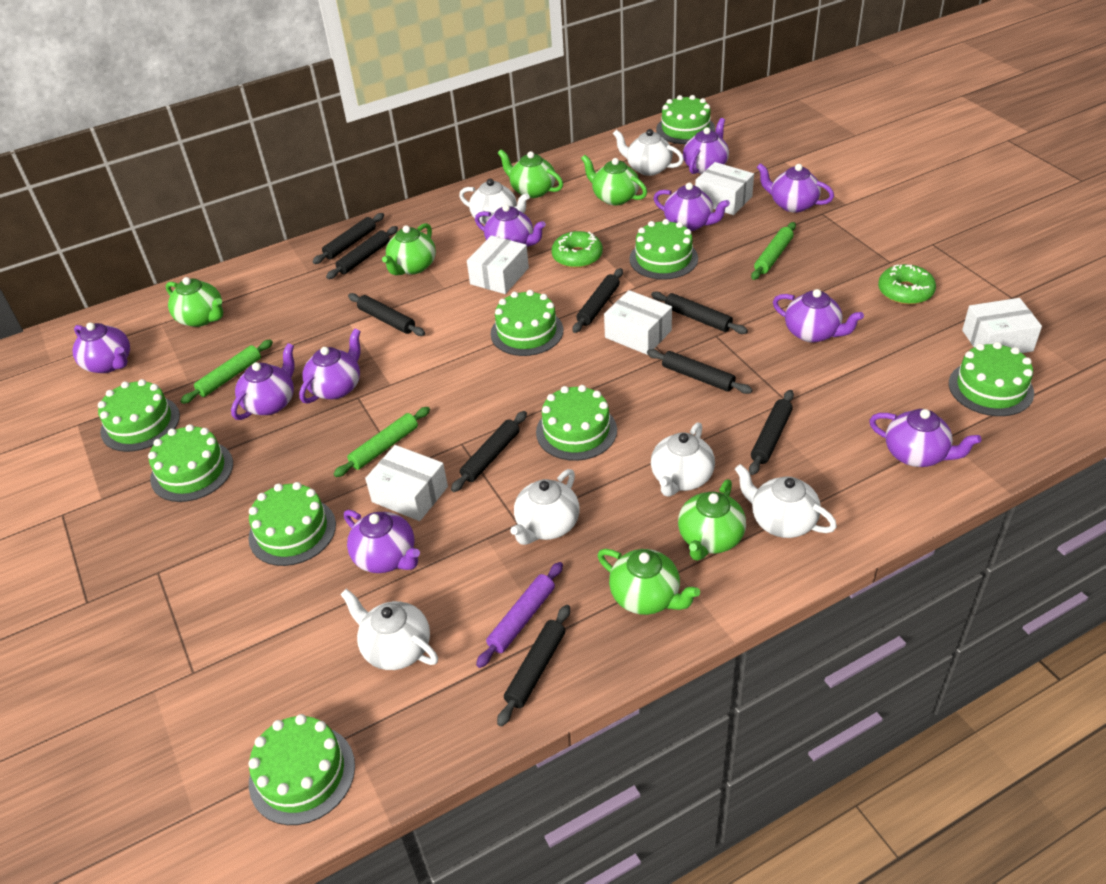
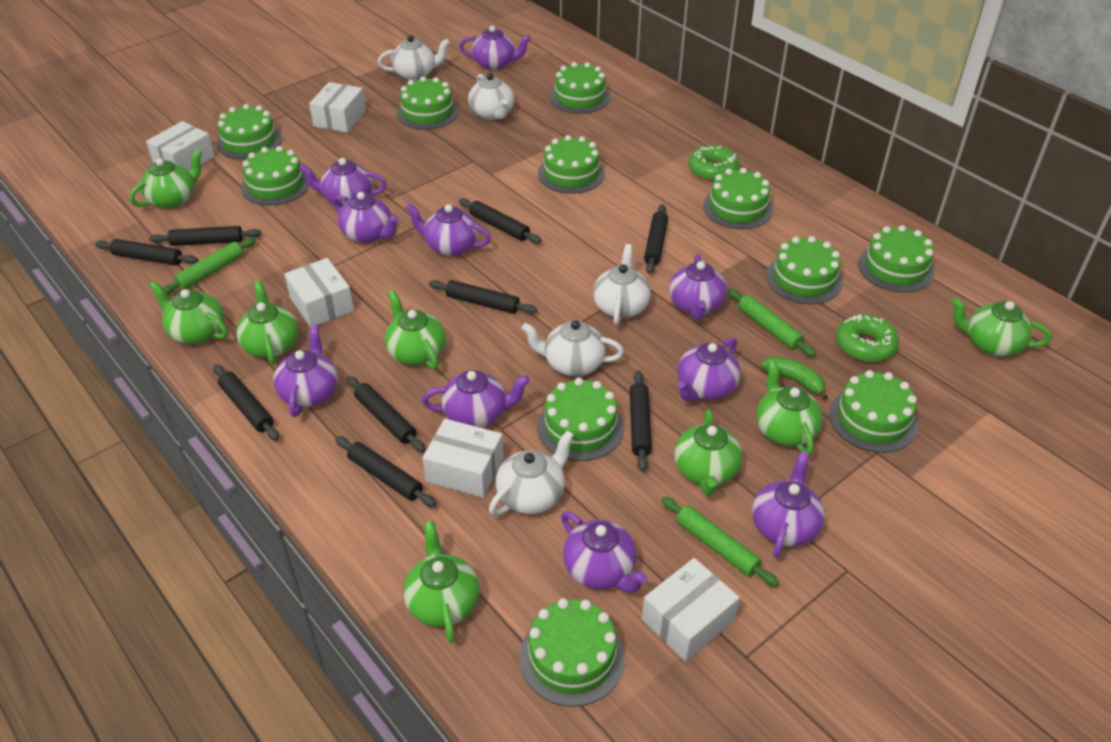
green banana: 0 -> 1
green cake: 9 -> 11
green teapot: 6 -> 8
purple rolling pin: 1 -> 0
white teapot: 6 -> 5

